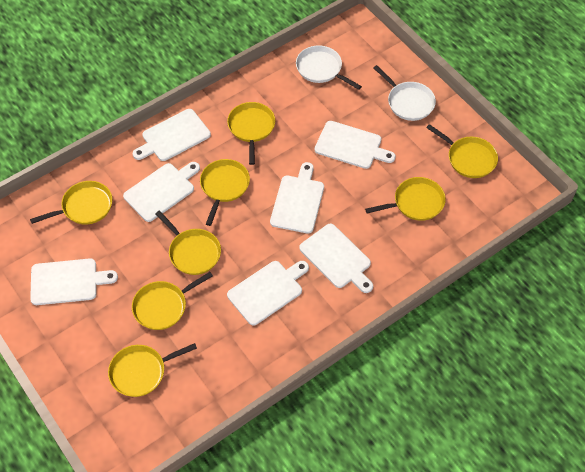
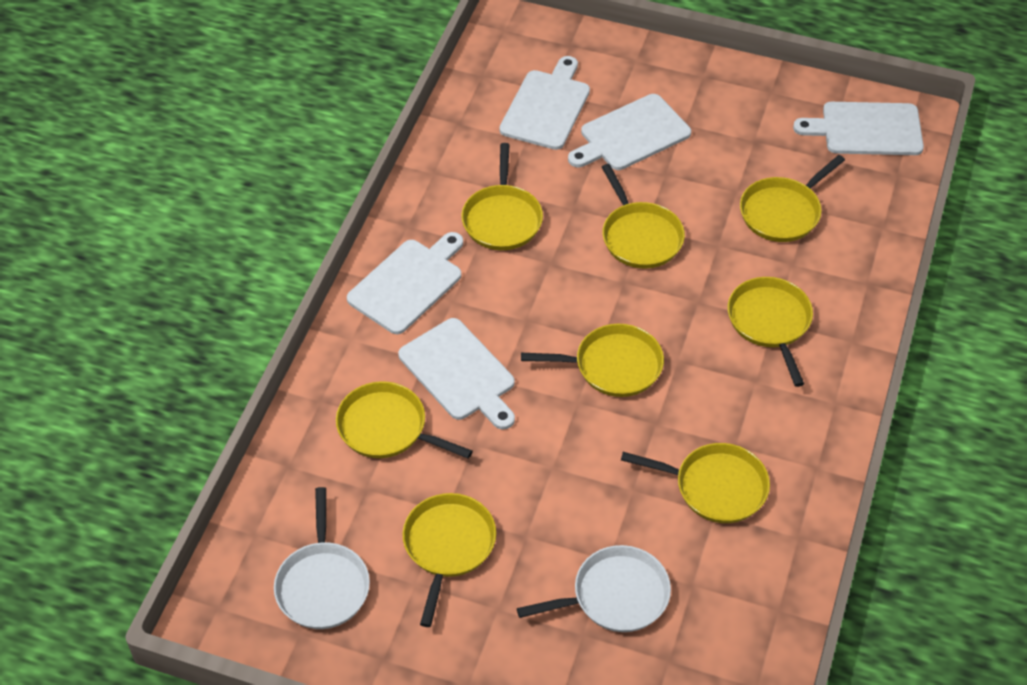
white cutting board: 7 -> 5

